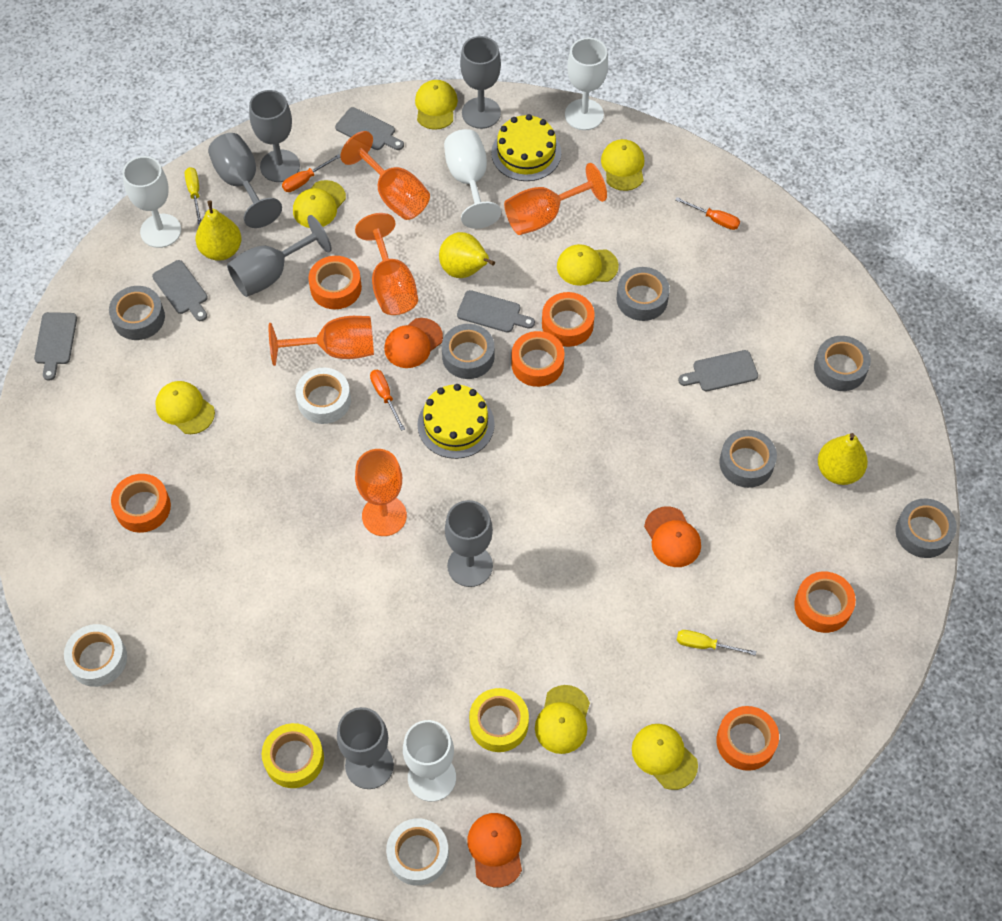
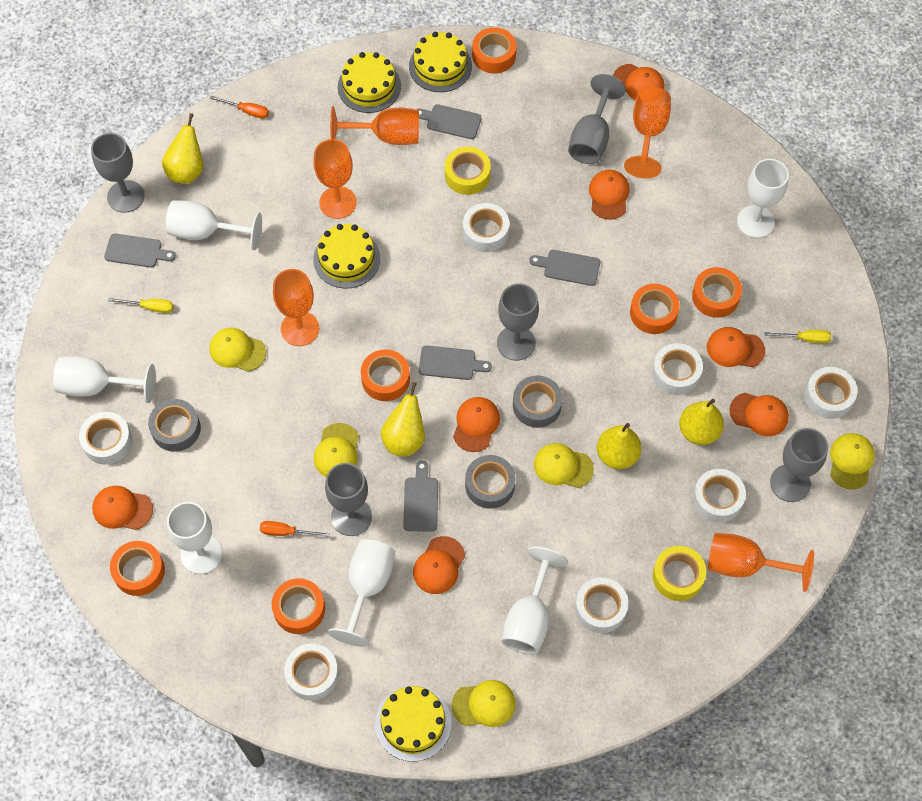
grey goblet: 6 -> 5
grey tape: 6 -> 3
orange cap: 3 -> 7
orange screwdriver: 3 -> 2
white goblet: 4 -> 6
white tape: 3 -> 7
yellow cake: 2 -> 4
yellow cap: 7 -> 5
yellow pear: 3 -> 4

